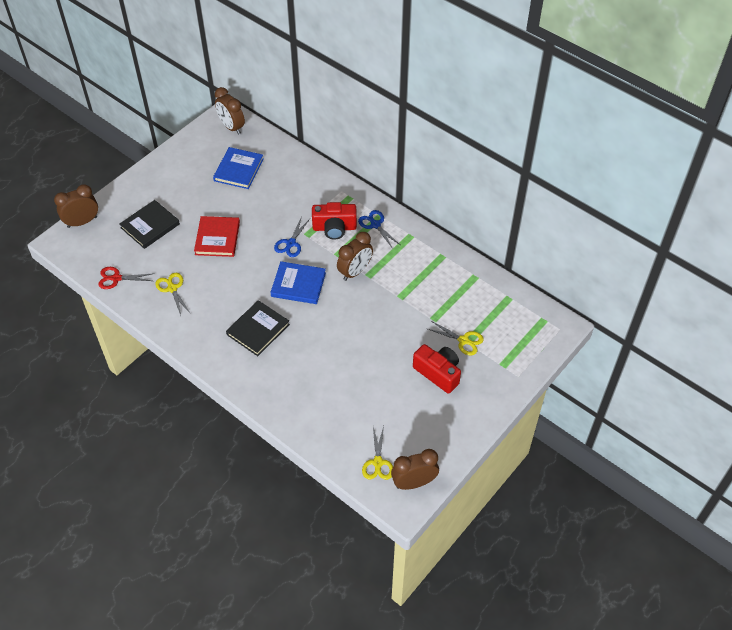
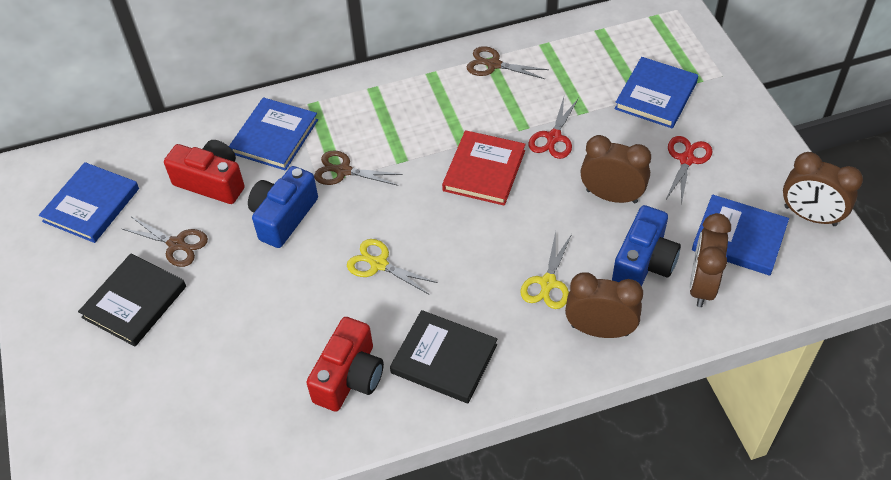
blue book: 2 -> 4
blue camera: 0 -> 2
blue scissors: 2 -> 0
brown scissors: 0 -> 3
red scissors: 1 -> 2
yellow scissors: 3 -> 2

